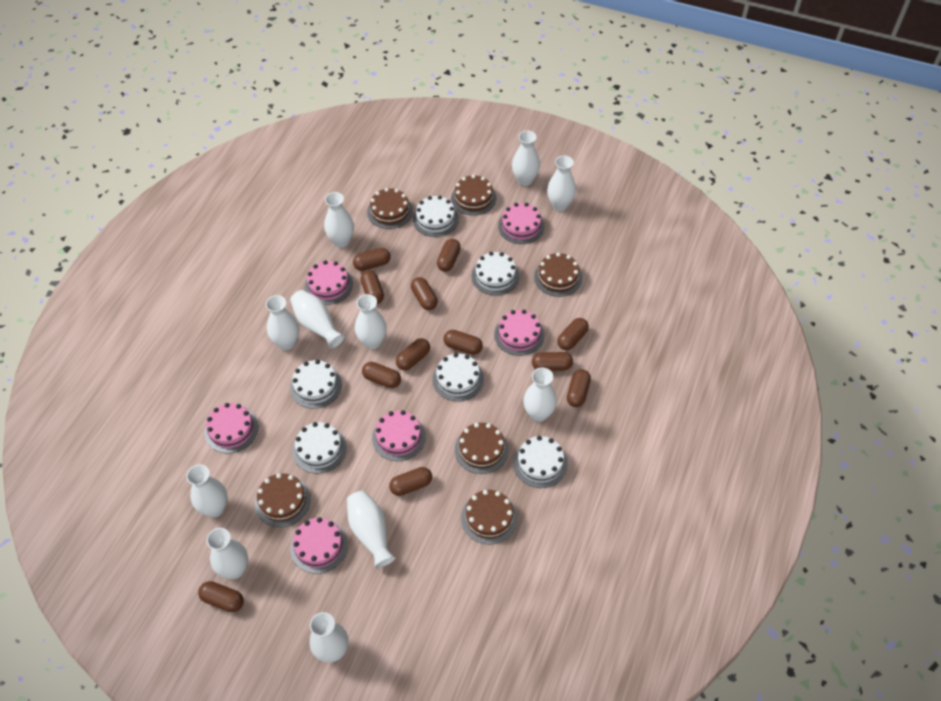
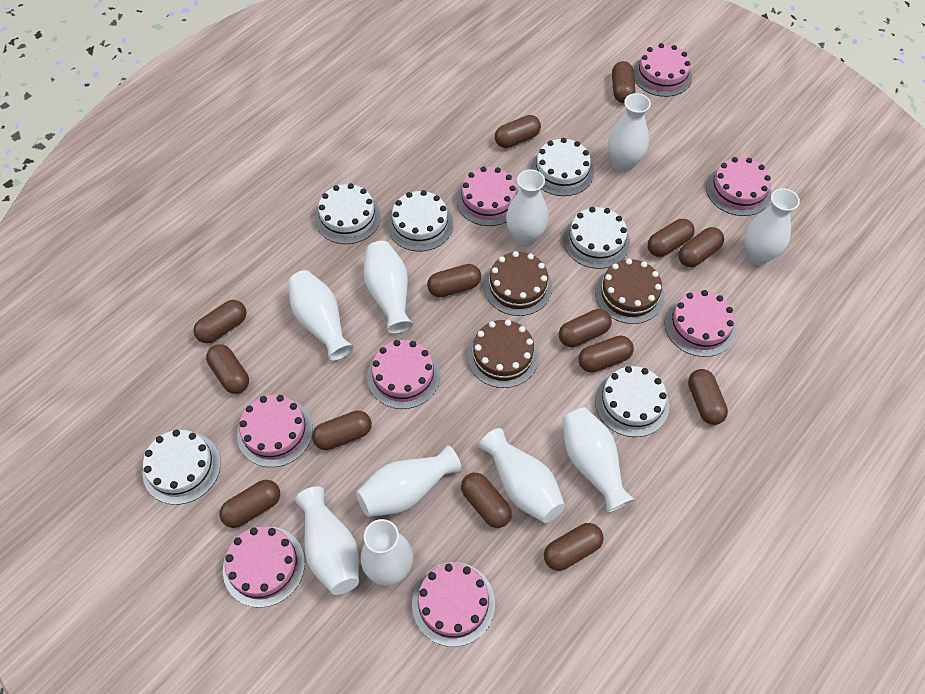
brown cake: 6 -> 3
brown capsule: 12 -> 14
pink cake: 6 -> 8
white vase: 11 -> 10

